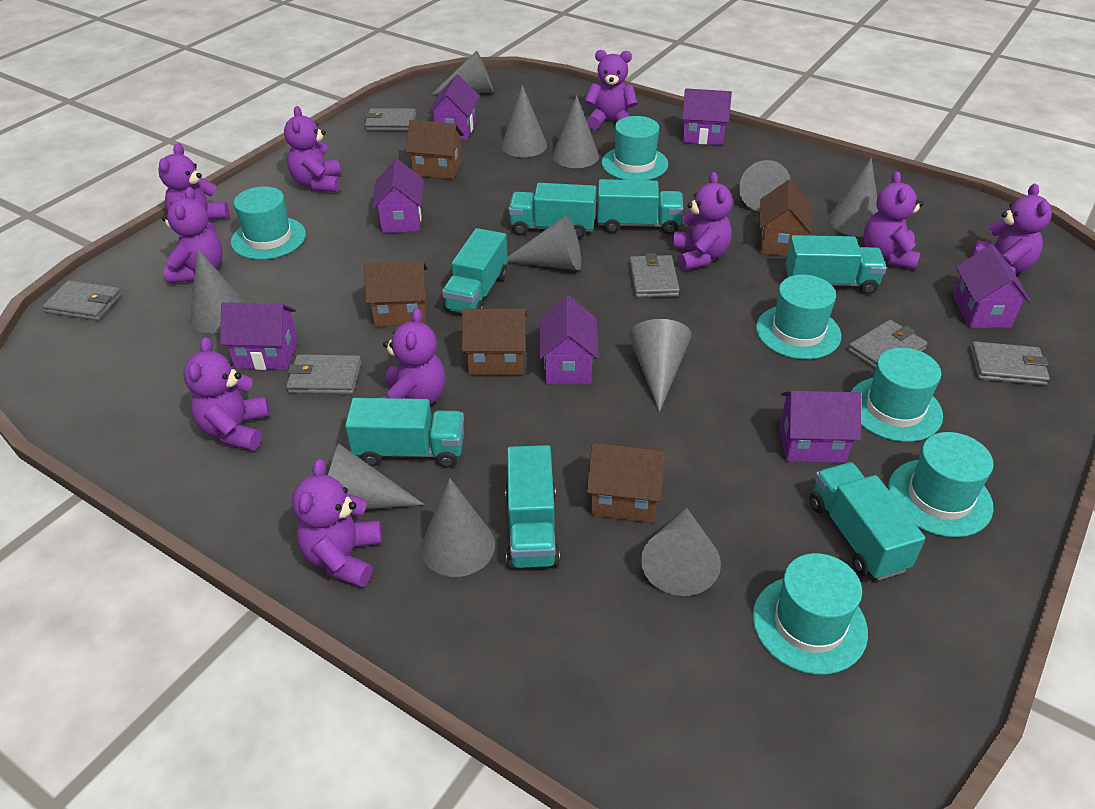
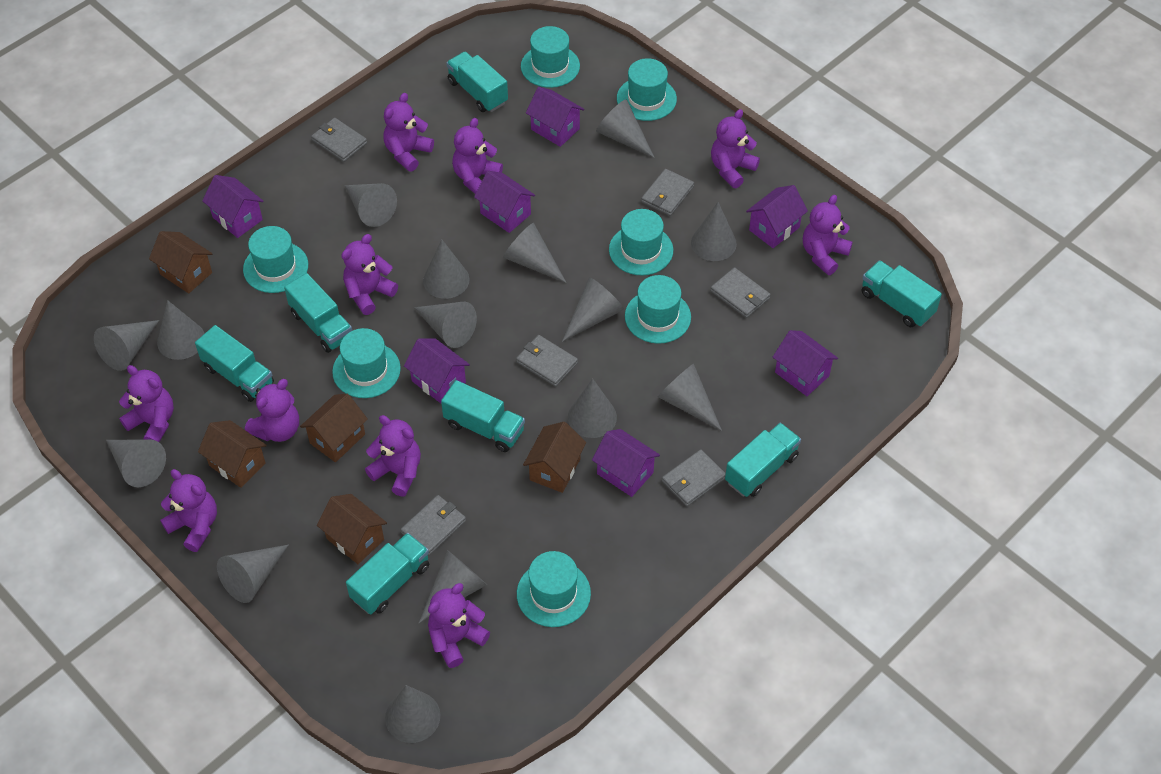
grey cone: 11 -> 15
turquoise hat: 6 -> 7

